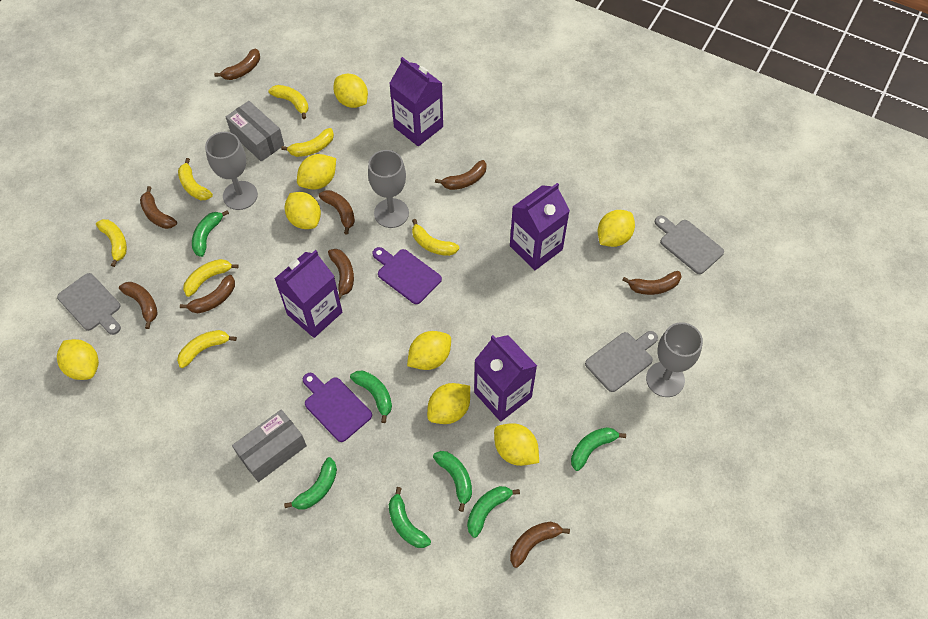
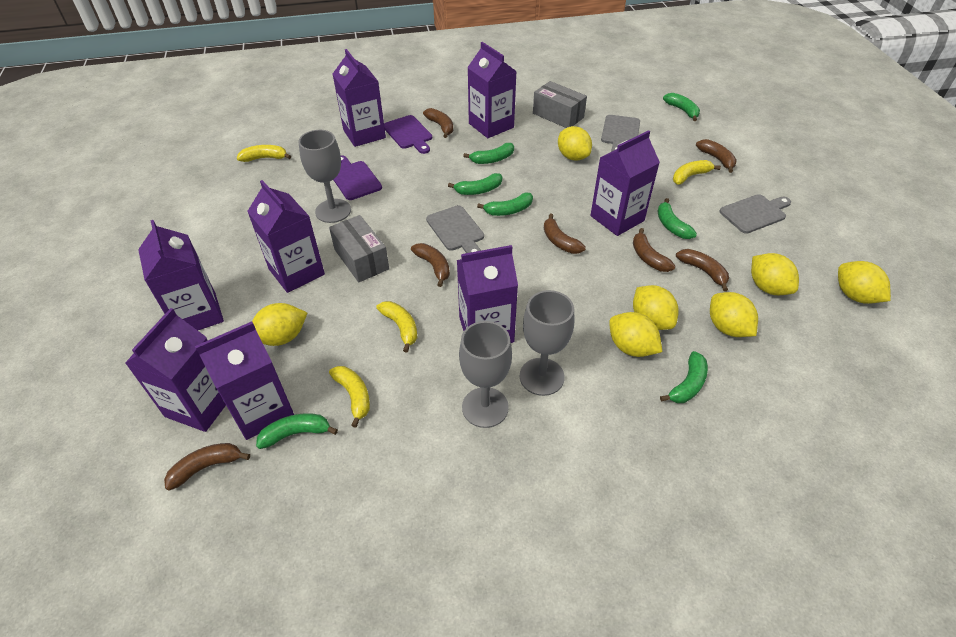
brown banana: 9 -> 7
purple carton: 4 -> 8
yellow banana: 7 -> 4
yellow lemon: 8 -> 7

